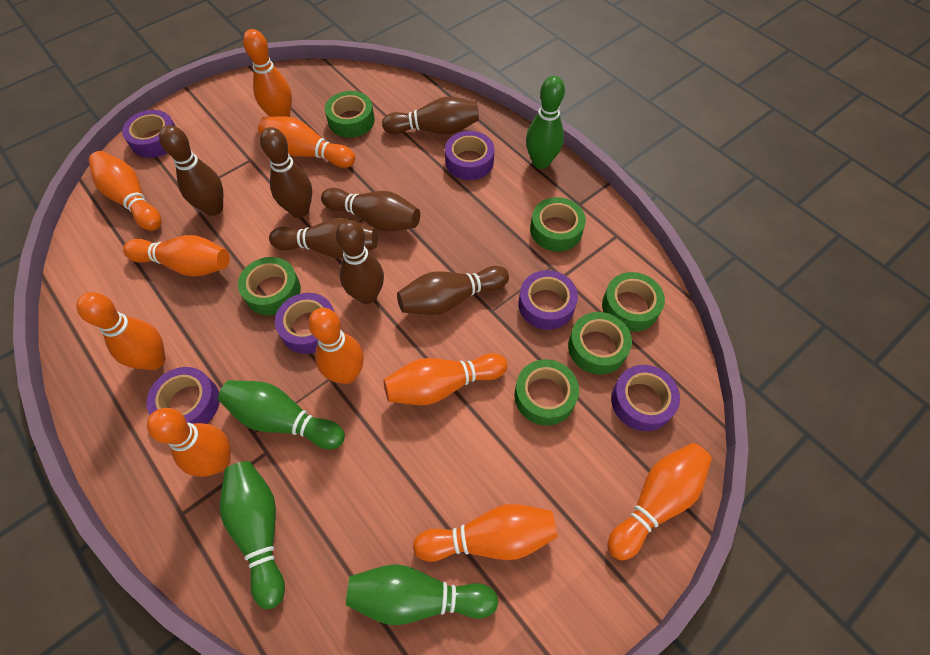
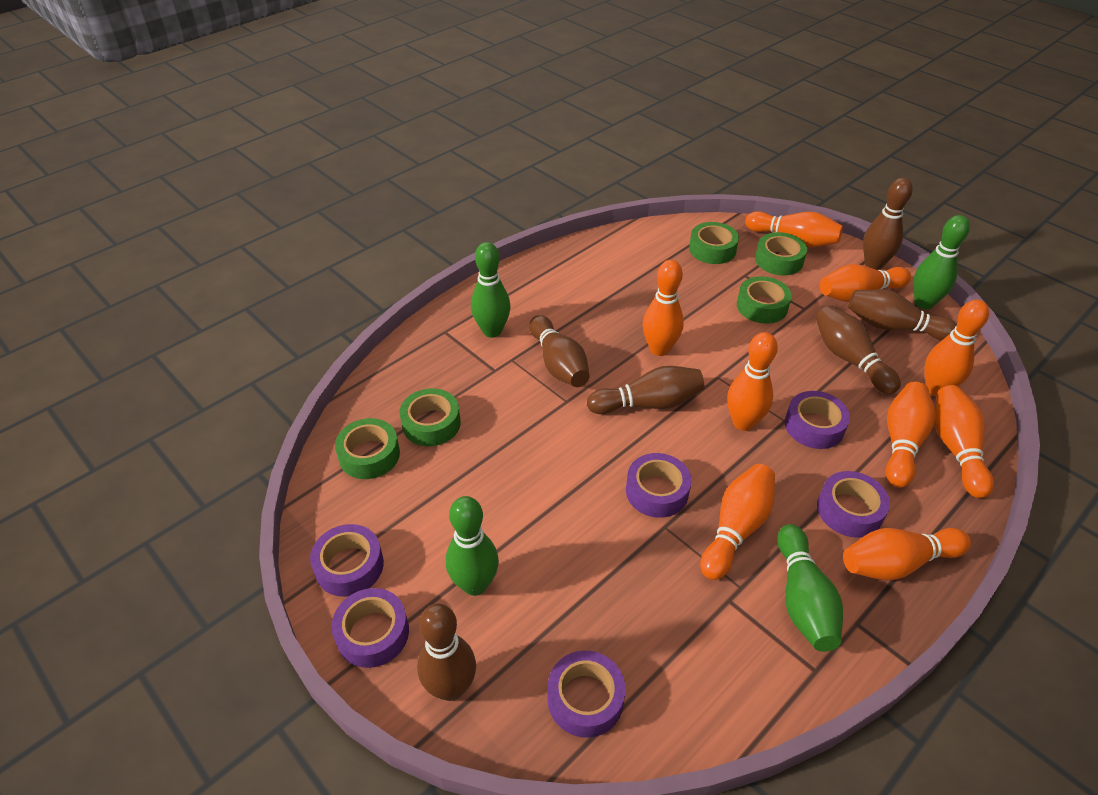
brown bowling pin: 7 -> 6
green tape: 6 -> 5
orange bowling pin: 10 -> 9

